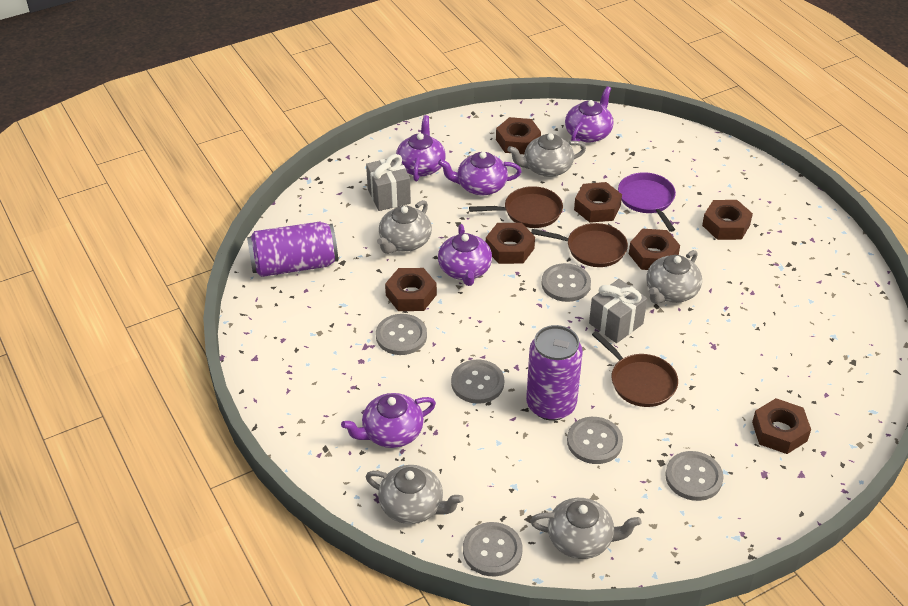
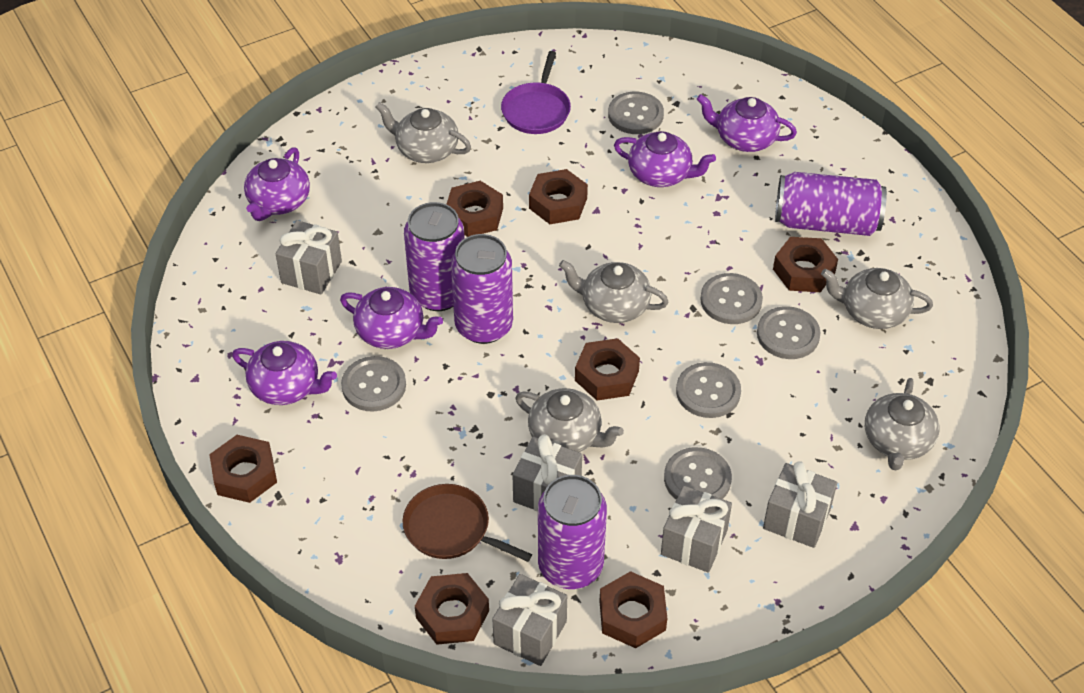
brown pan: 3 -> 1
grey gift: 2 -> 5
purple can: 2 -> 4

